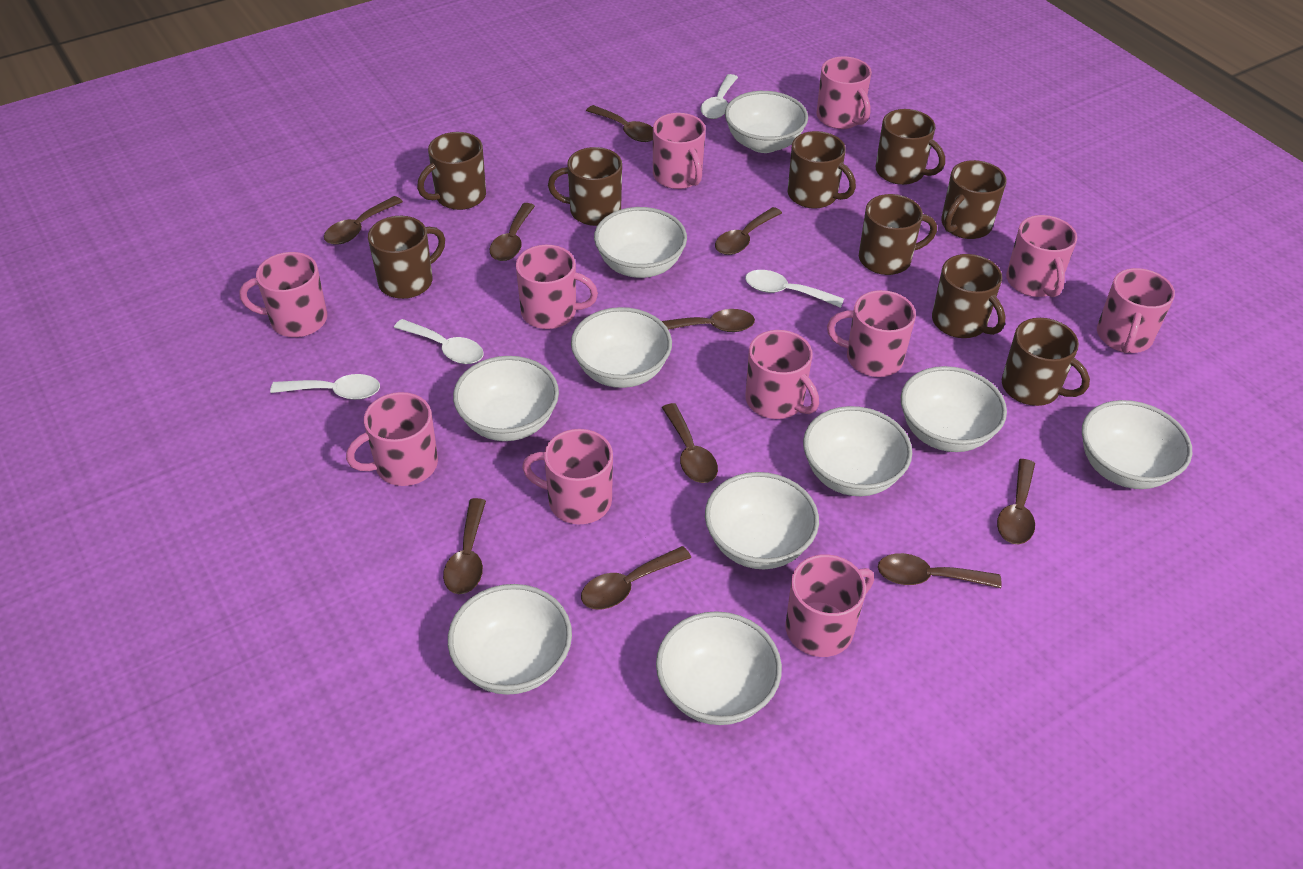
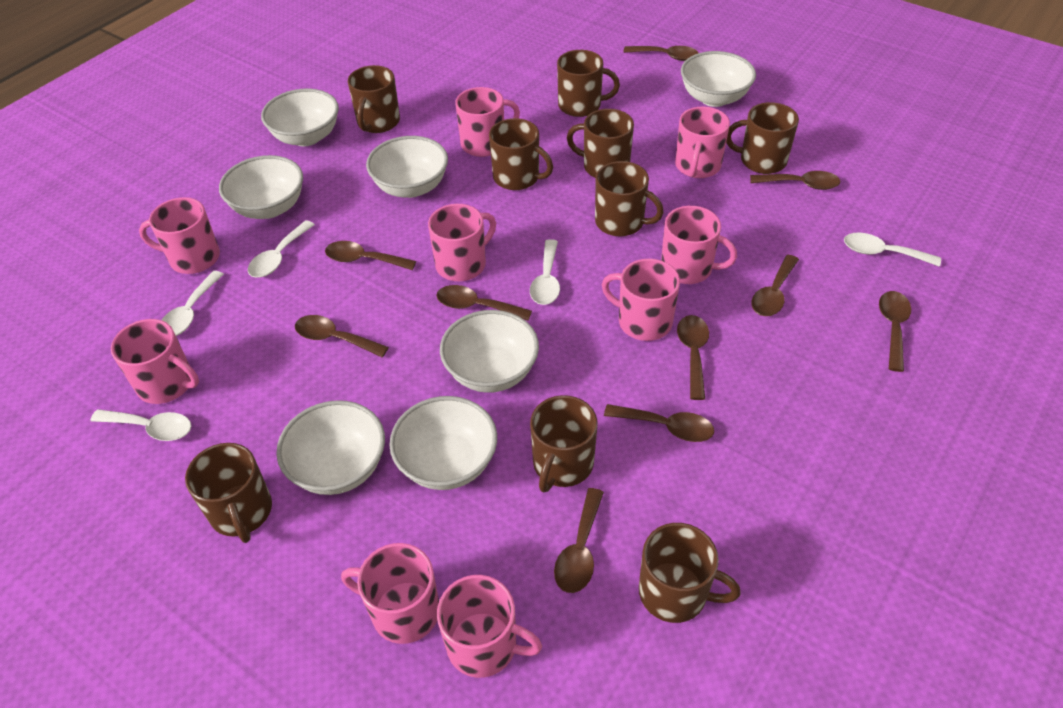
pink mug: 11 -> 9
white bowl: 10 -> 7
white spoon: 4 -> 5

